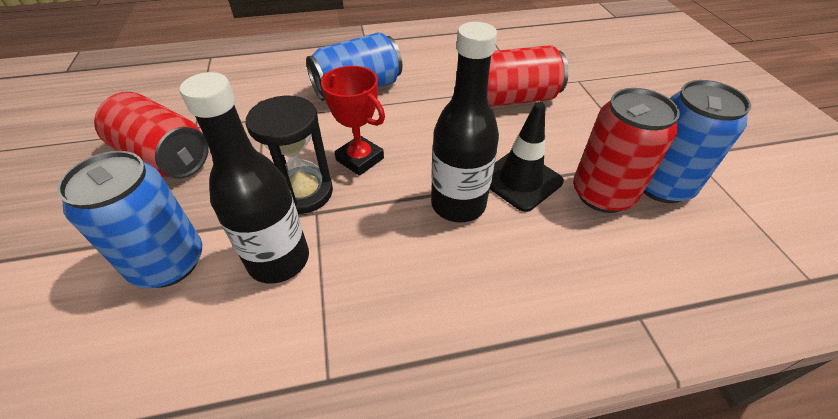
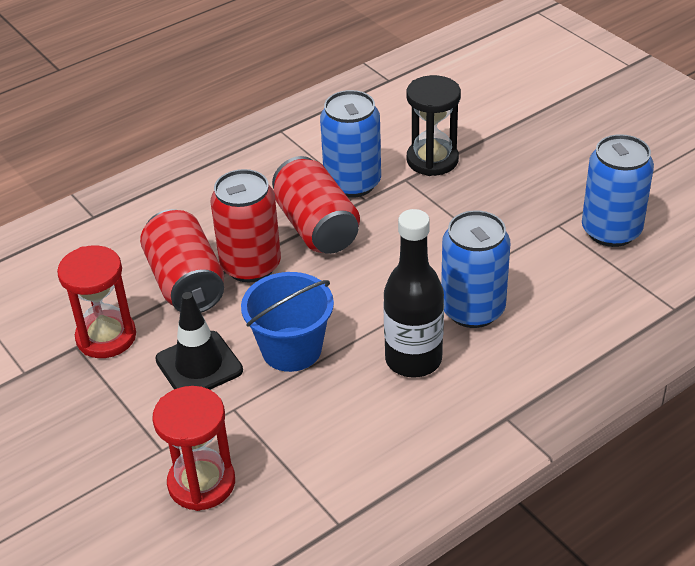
black bottle: 2 -> 1
blue bucket: 0 -> 1
red hourglass: 0 -> 2
red trophy: 1 -> 0

